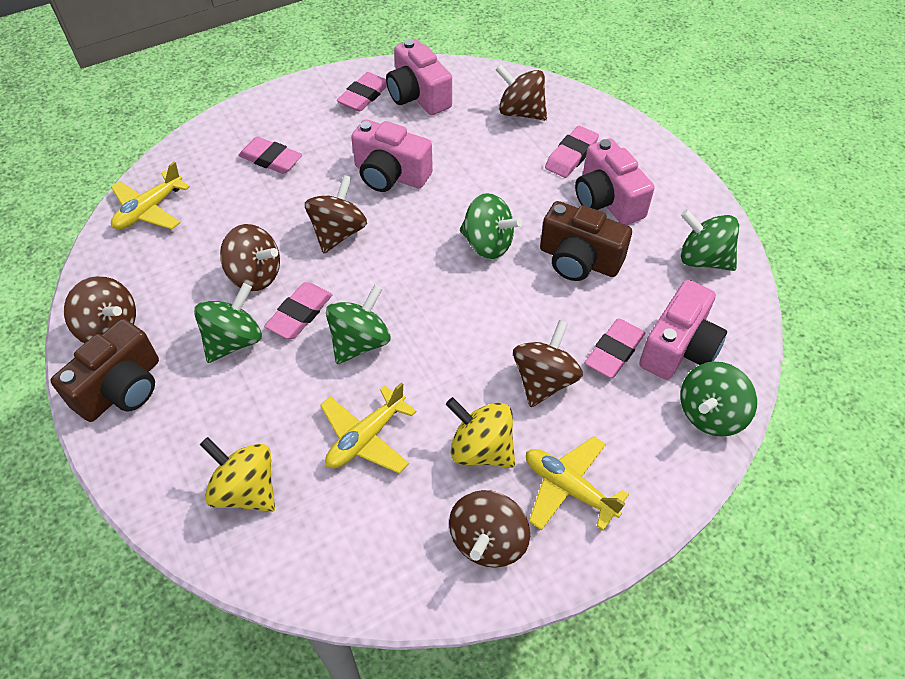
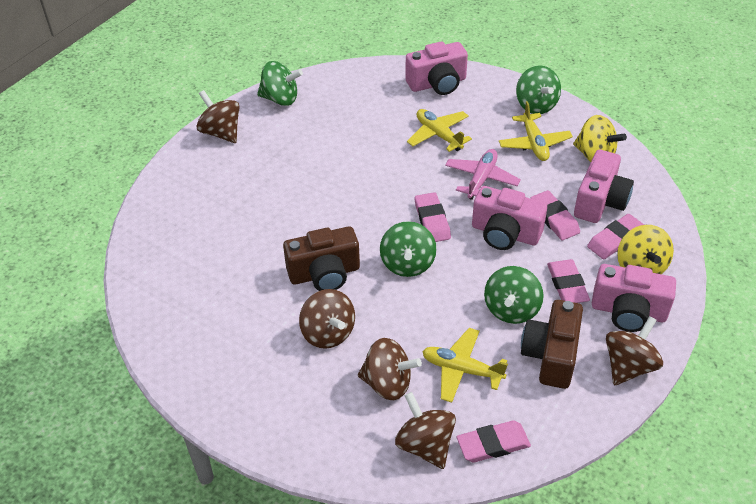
brown spinning top: 6 -> 5
green spinning top: 5 -> 4
pink plane: 0 -> 1

